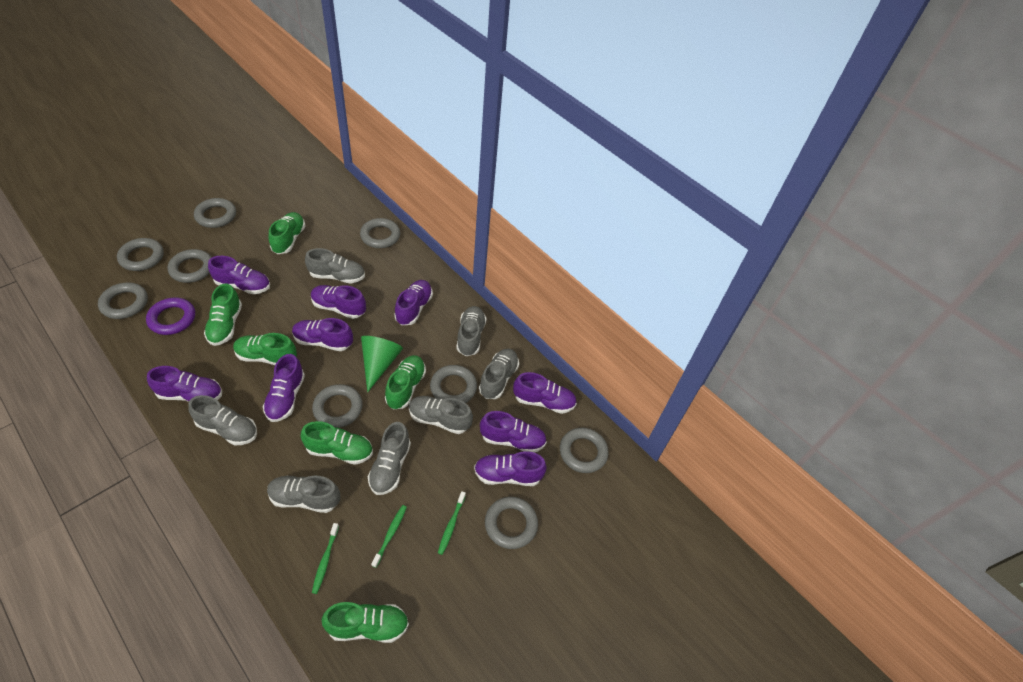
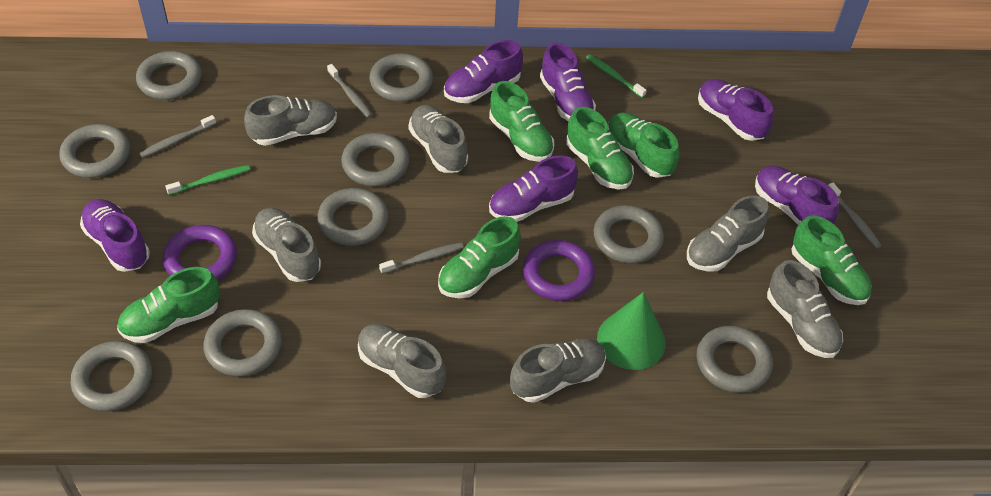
green toothbrush: 3 -> 2
grey toothbrush: 0 -> 4
purple ring: 1 -> 2
purple shoe: 9 -> 6

